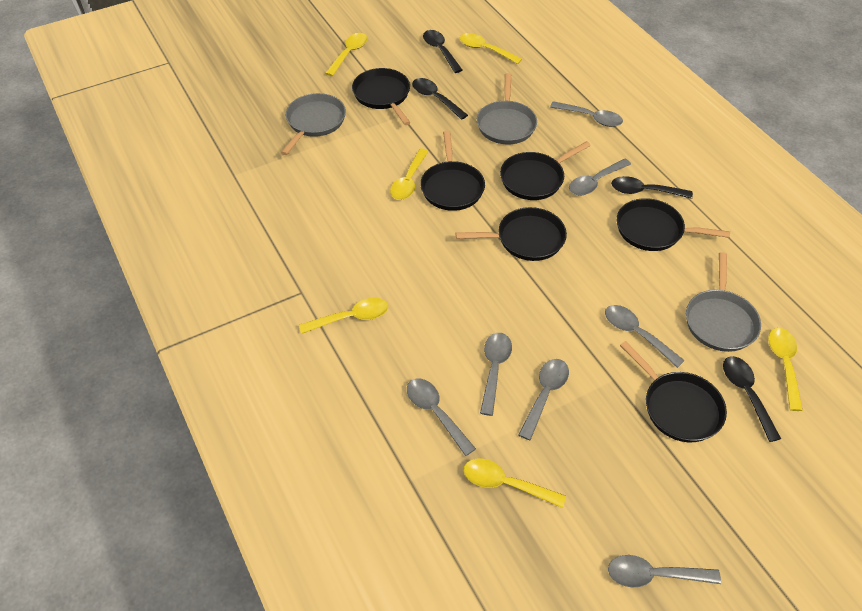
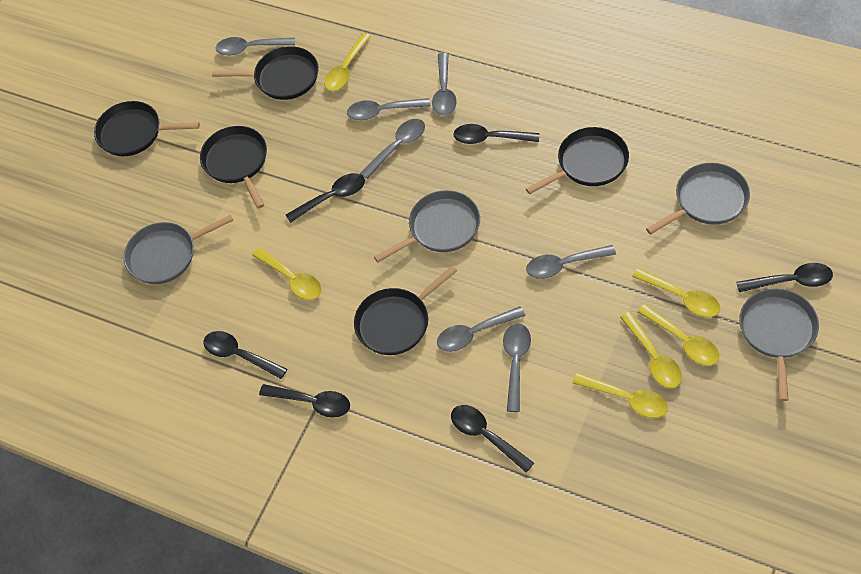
black pan: 6 -> 5
black spoon: 4 -> 6
grey pan: 3 -> 4

